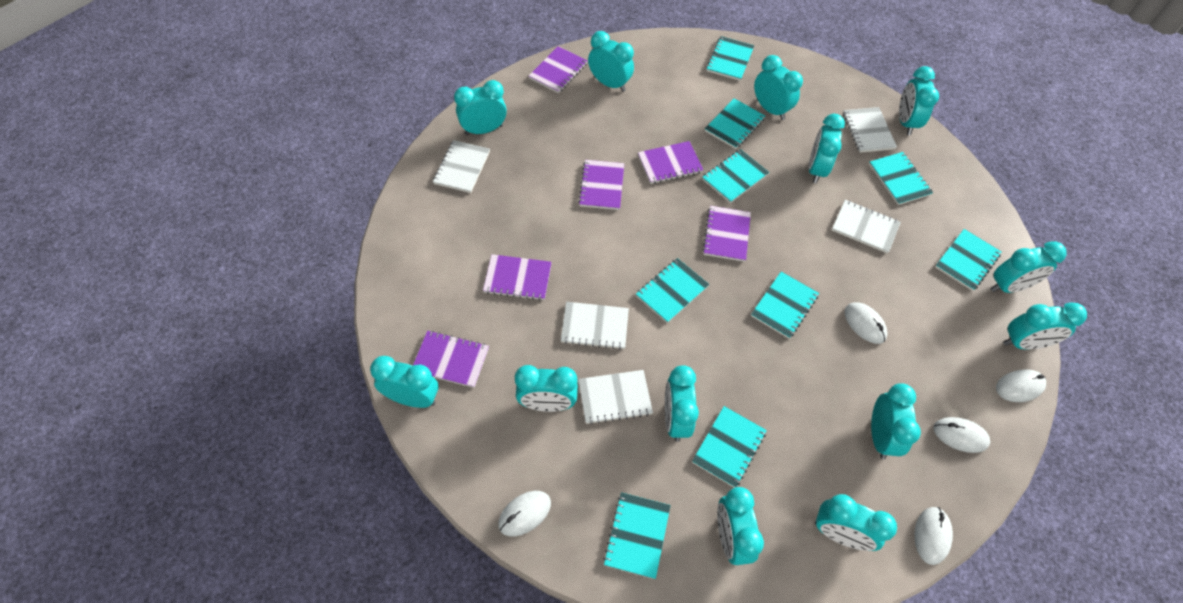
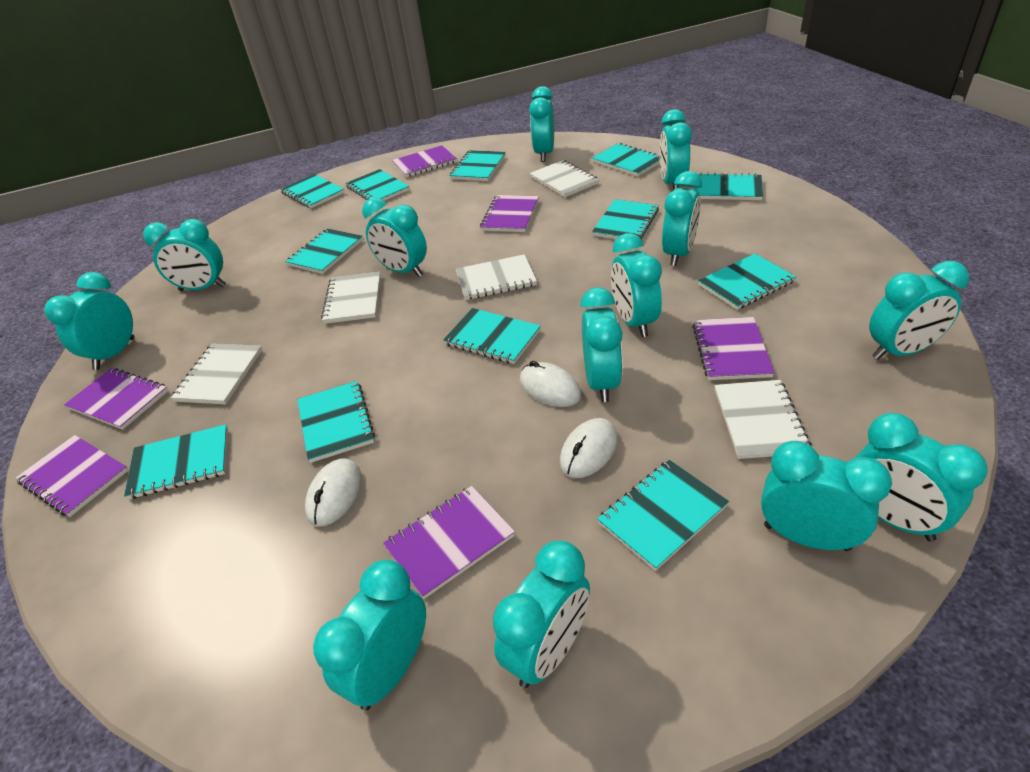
turquoise notebook: 9 -> 12
white mouse: 5 -> 3

